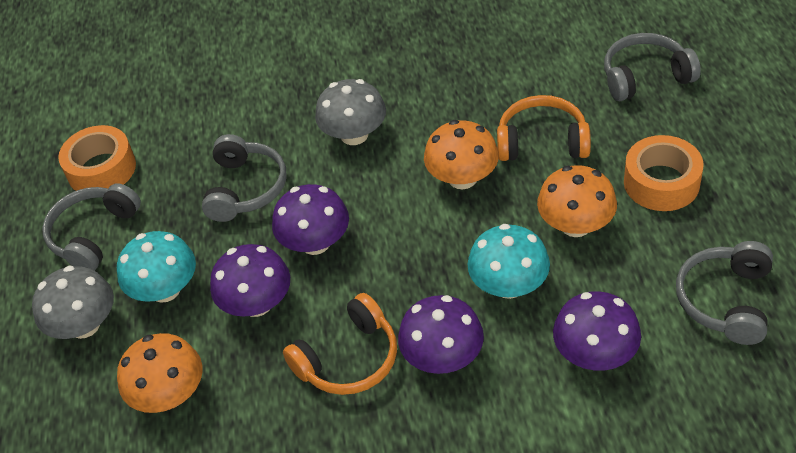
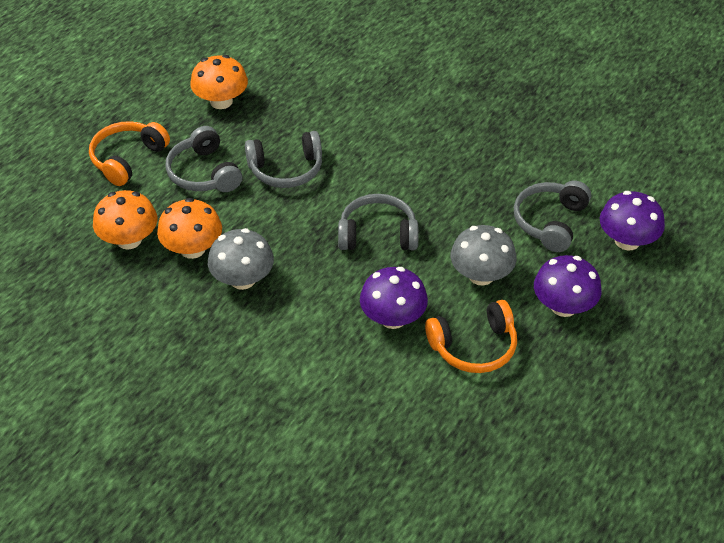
orange tape: 2 -> 0
purple mushroom: 4 -> 3
turquoise mushroom: 2 -> 0

